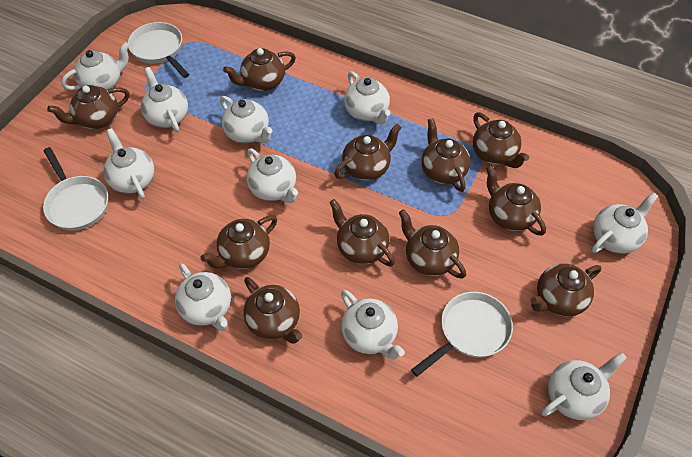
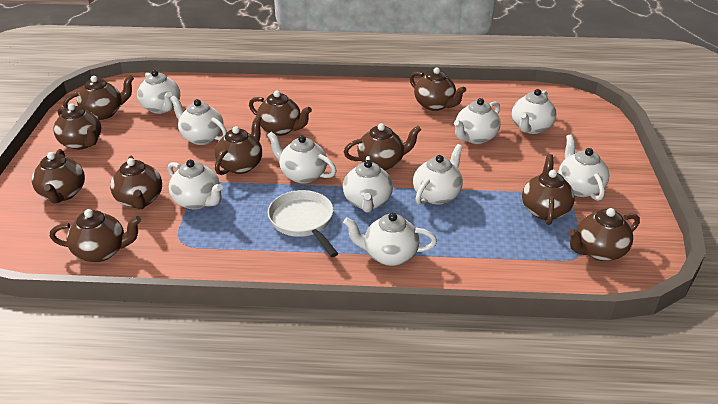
white pan: 3 -> 1

